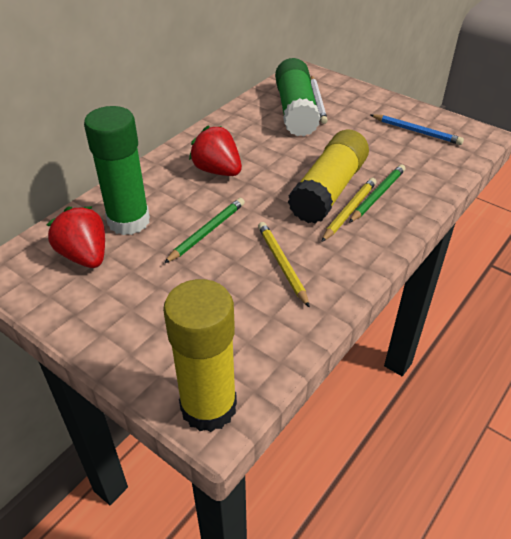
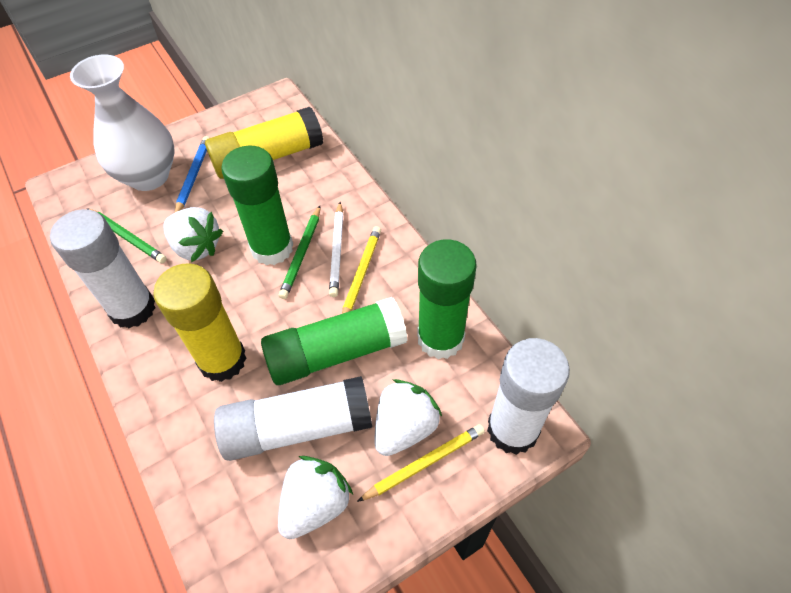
green glue stick: 2 -> 3
red strawberry: 2 -> 0
white glue stick: 0 -> 3
white strawberry: 0 -> 3
white vase: 0 -> 1

